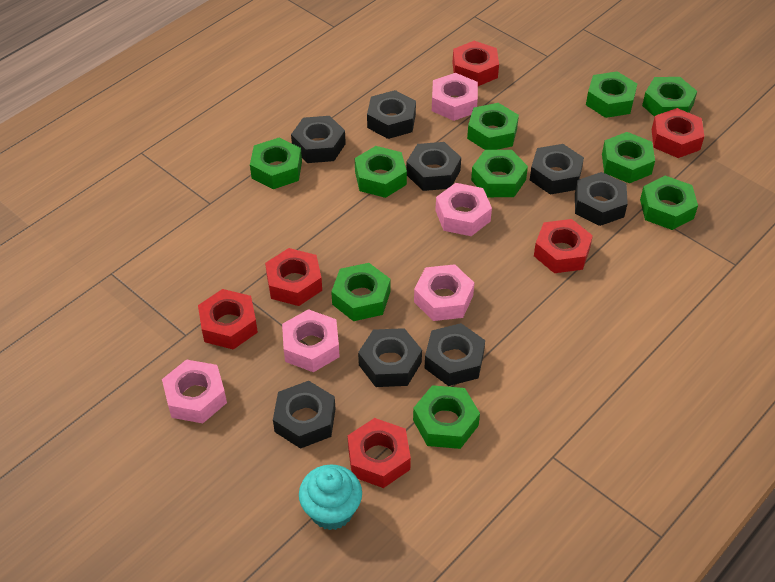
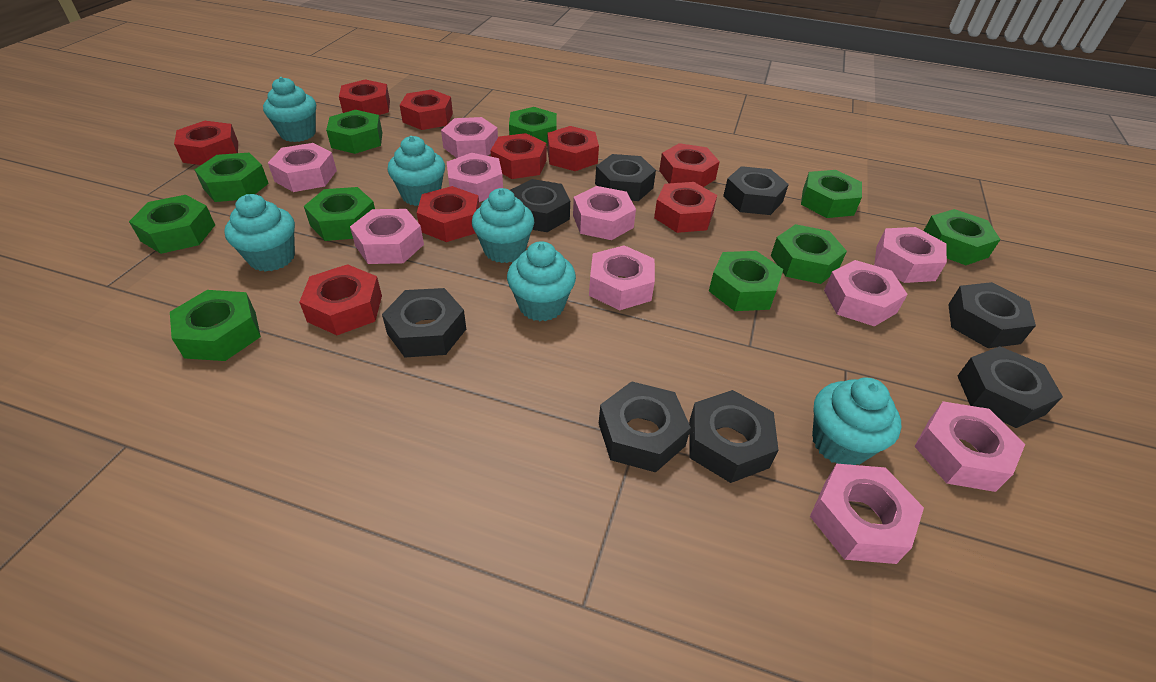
pink nut: 5 -> 10
red nut: 6 -> 9
turquoise cupcake: 1 -> 6

